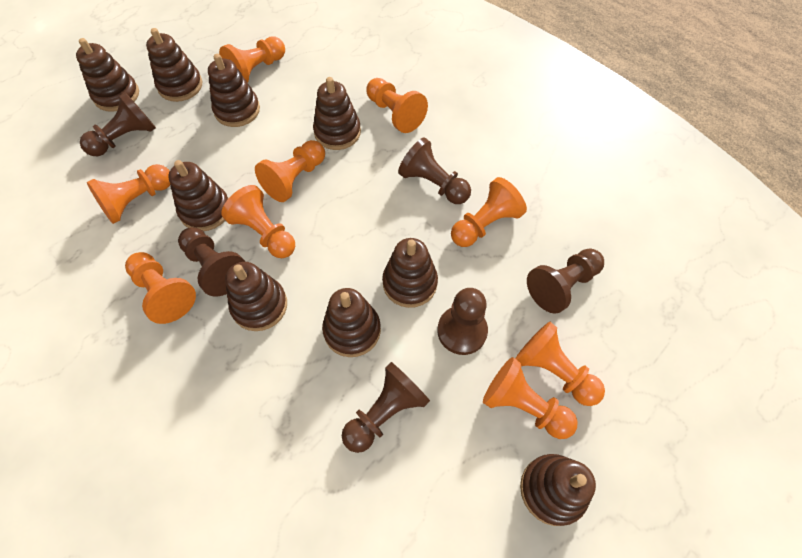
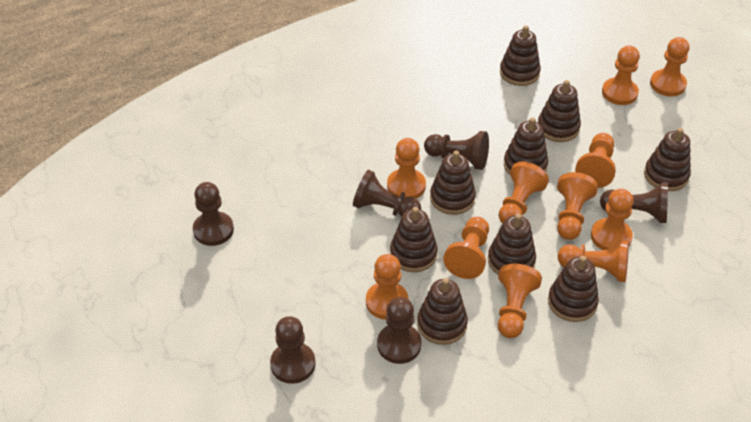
orange pawn: 9 -> 11

